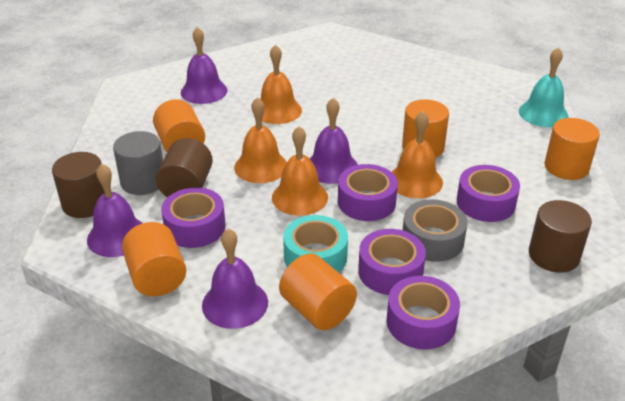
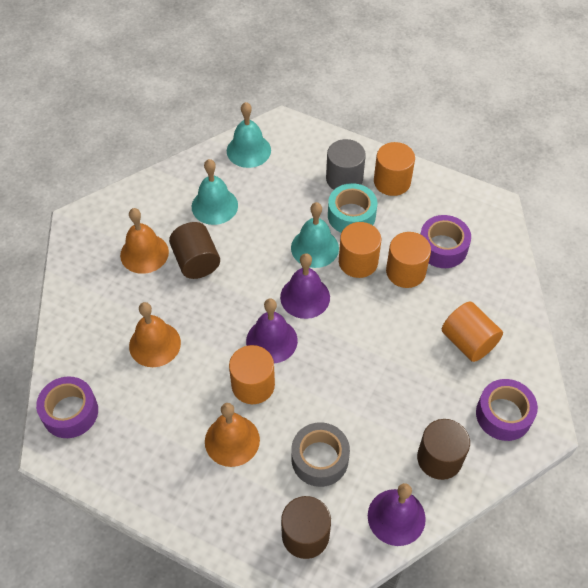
orange bell: 4 -> 3
purple bell: 4 -> 3
purple tape: 5 -> 3
turquoise bell: 1 -> 3

